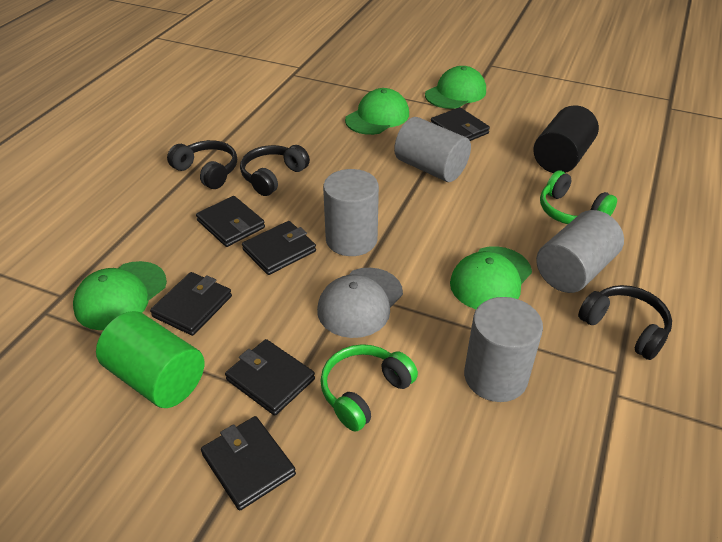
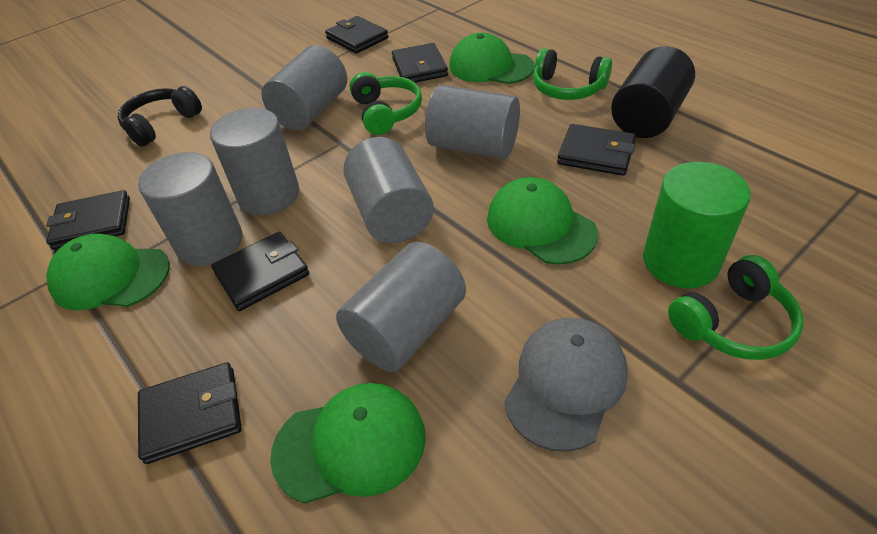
black headphones: 3 -> 1
green headphones: 2 -> 3
grey cylinder: 4 -> 6

